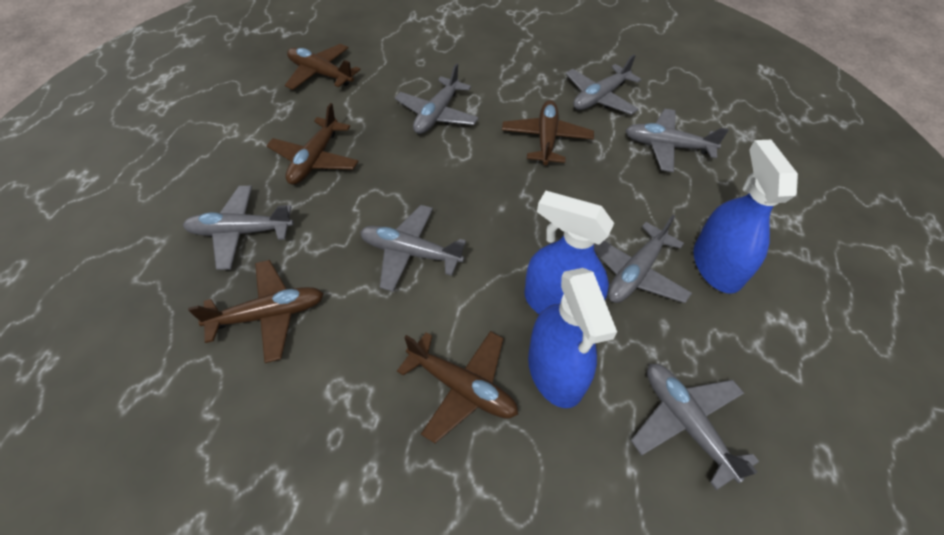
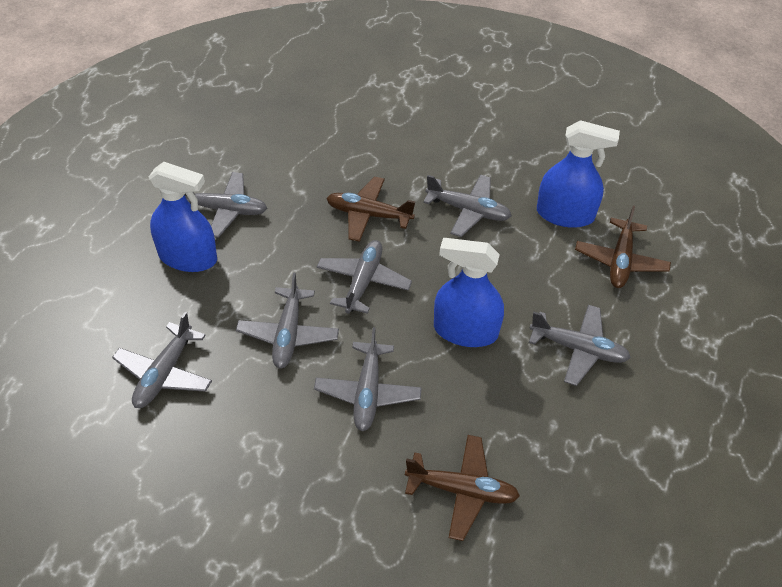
brown plane: 5 -> 3

